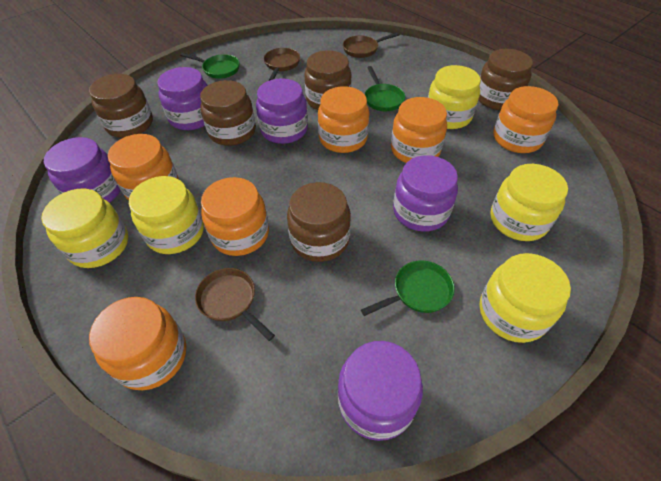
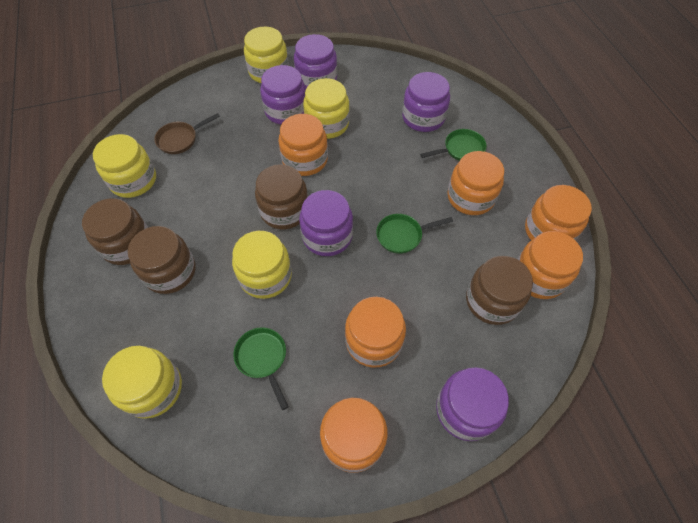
brown jar: 5 -> 4
brown pan: 3 -> 1

